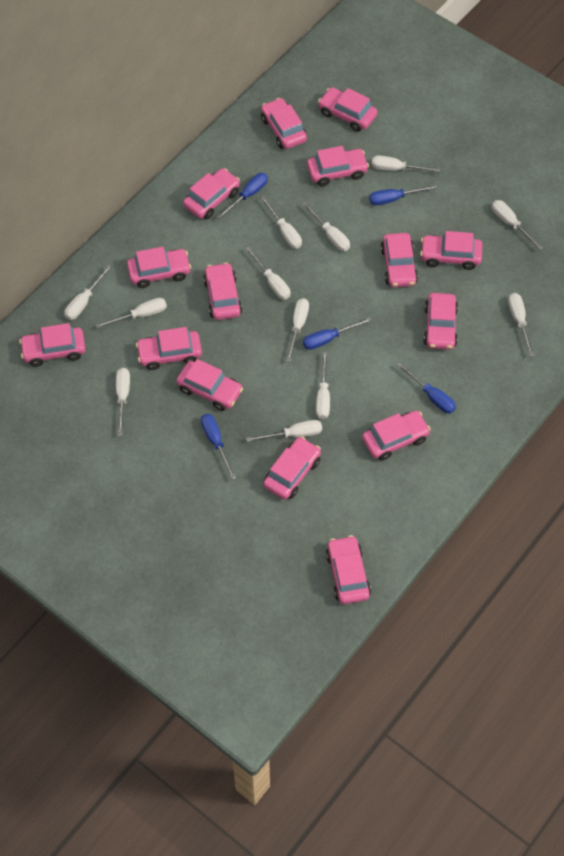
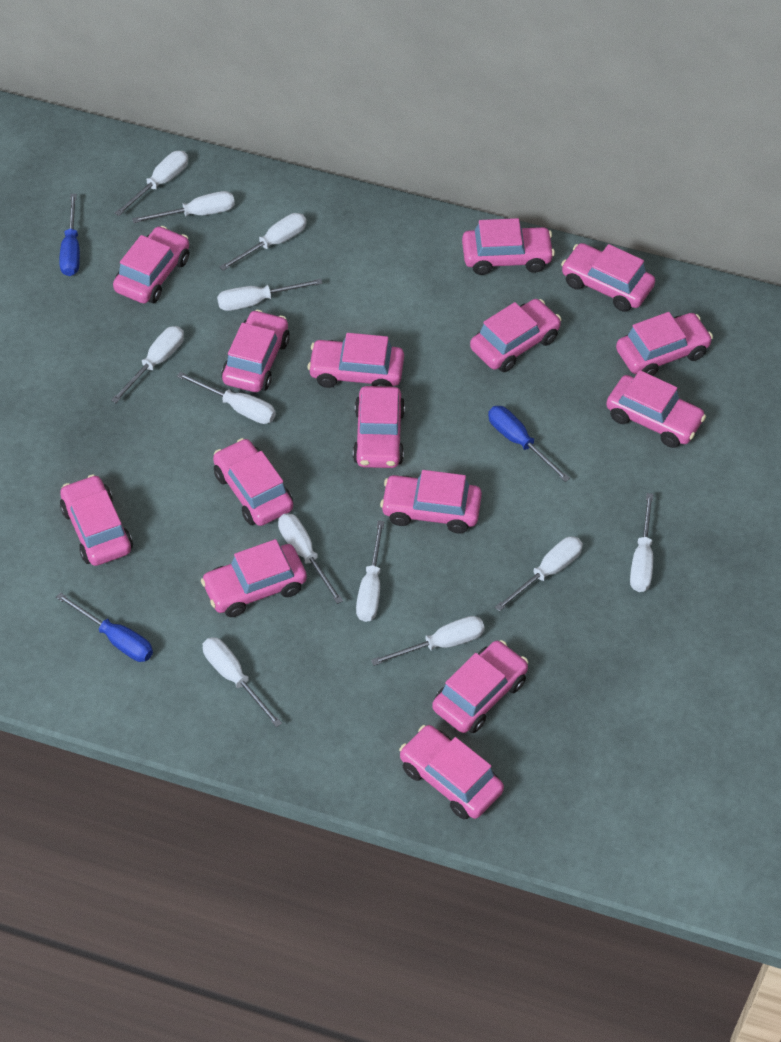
blue screwdriver: 5 -> 3

